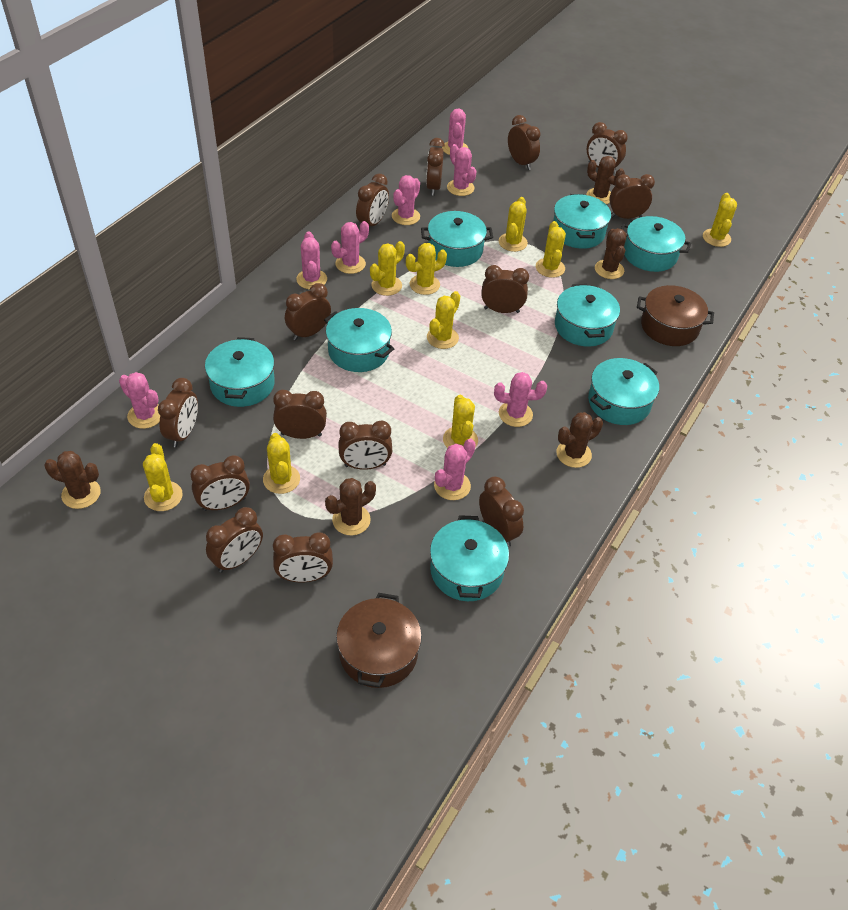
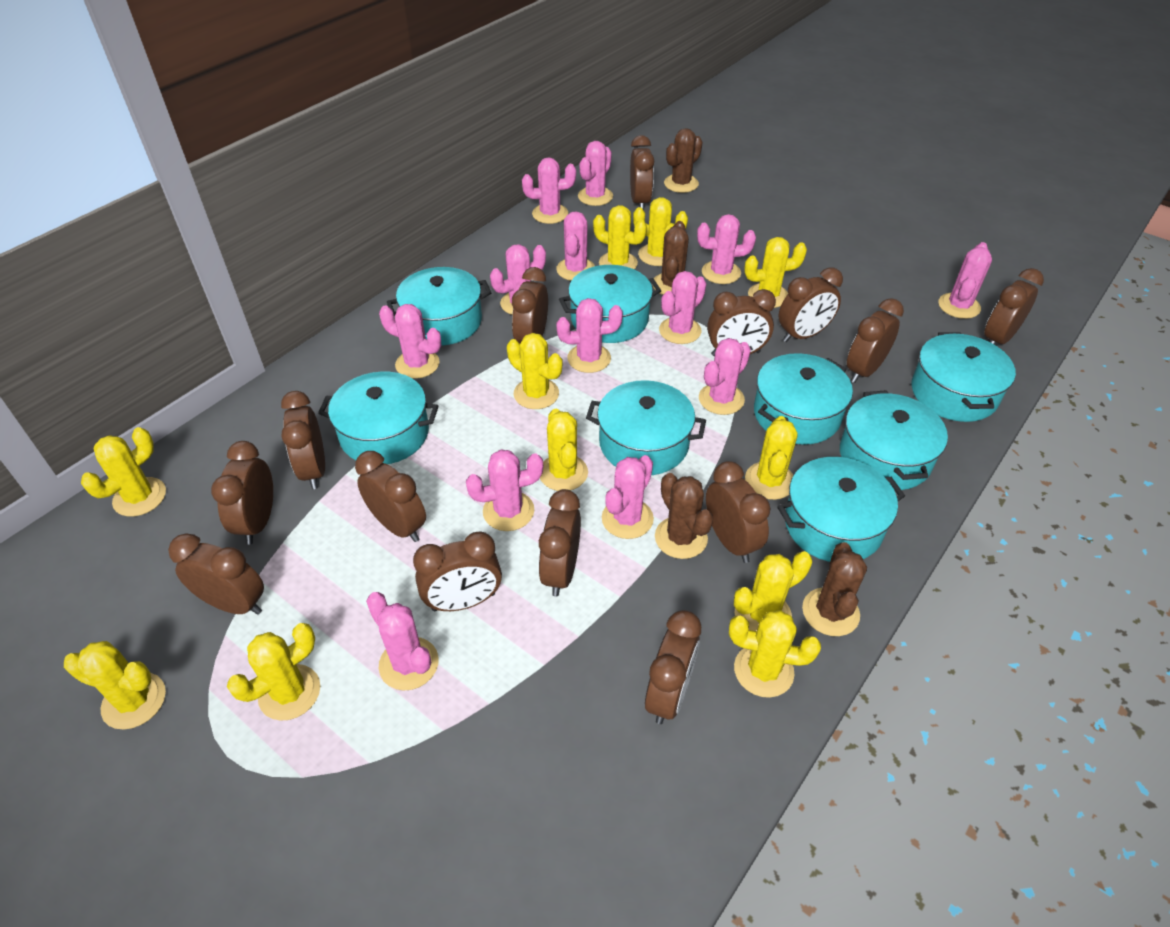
brown cactus: 5 -> 4
brown pot: 2 -> 0
pink cactus: 8 -> 13
yellow cactus: 9 -> 11

